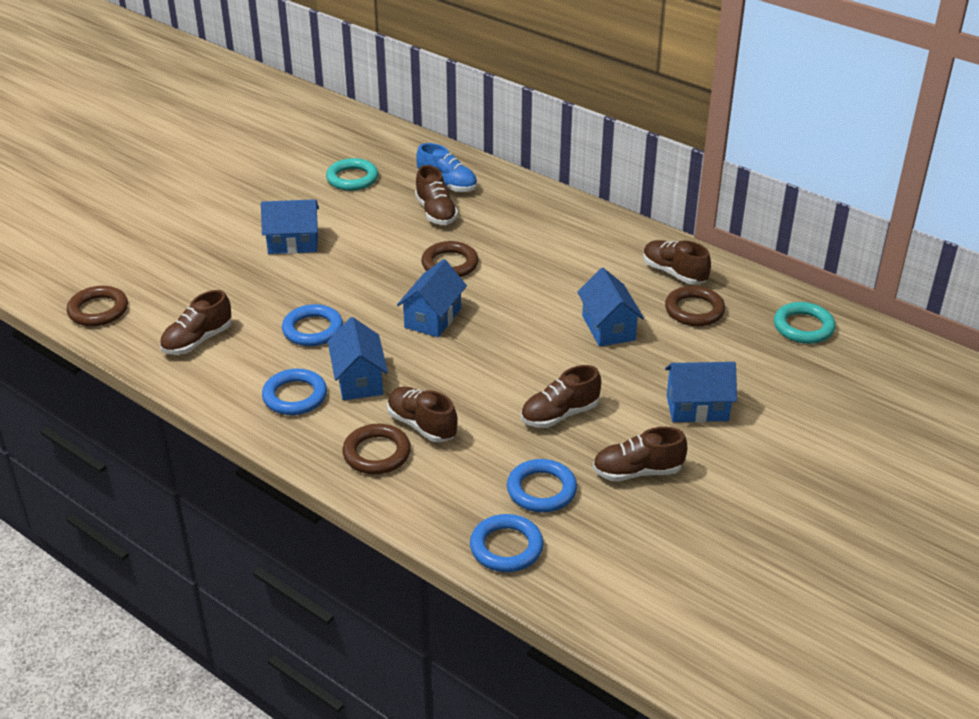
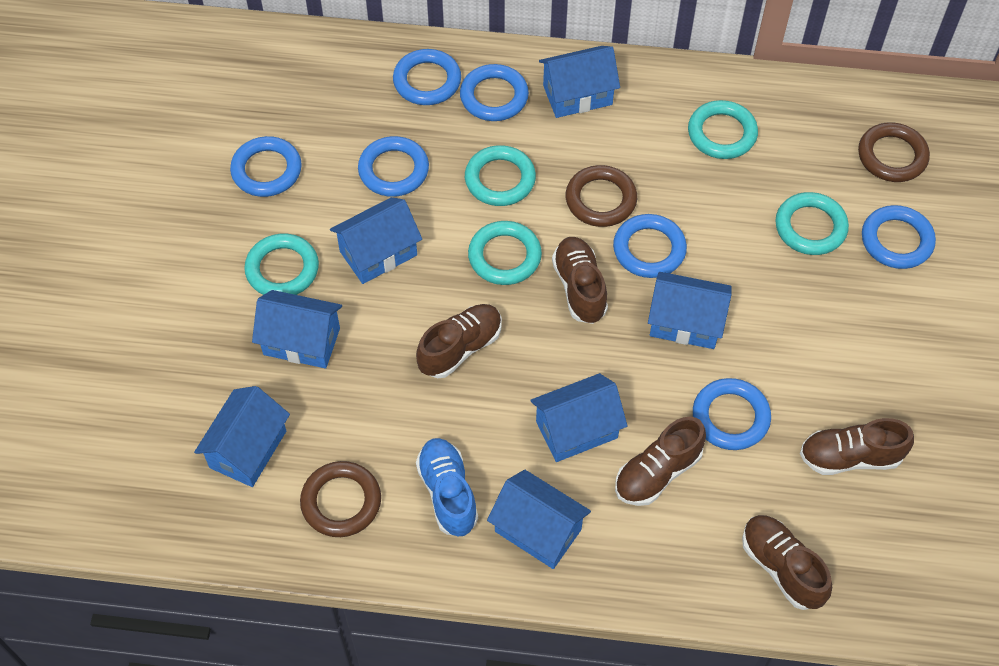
blue house: 5 -> 7
blue ring: 4 -> 7
brown ring: 4 -> 3
brown shoe: 6 -> 5
turquoise ring: 2 -> 5

